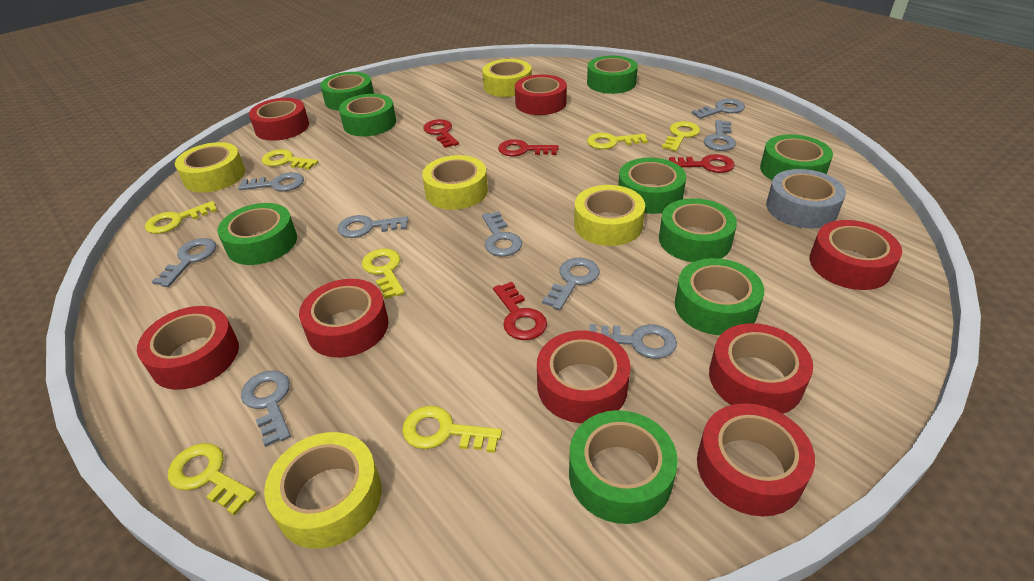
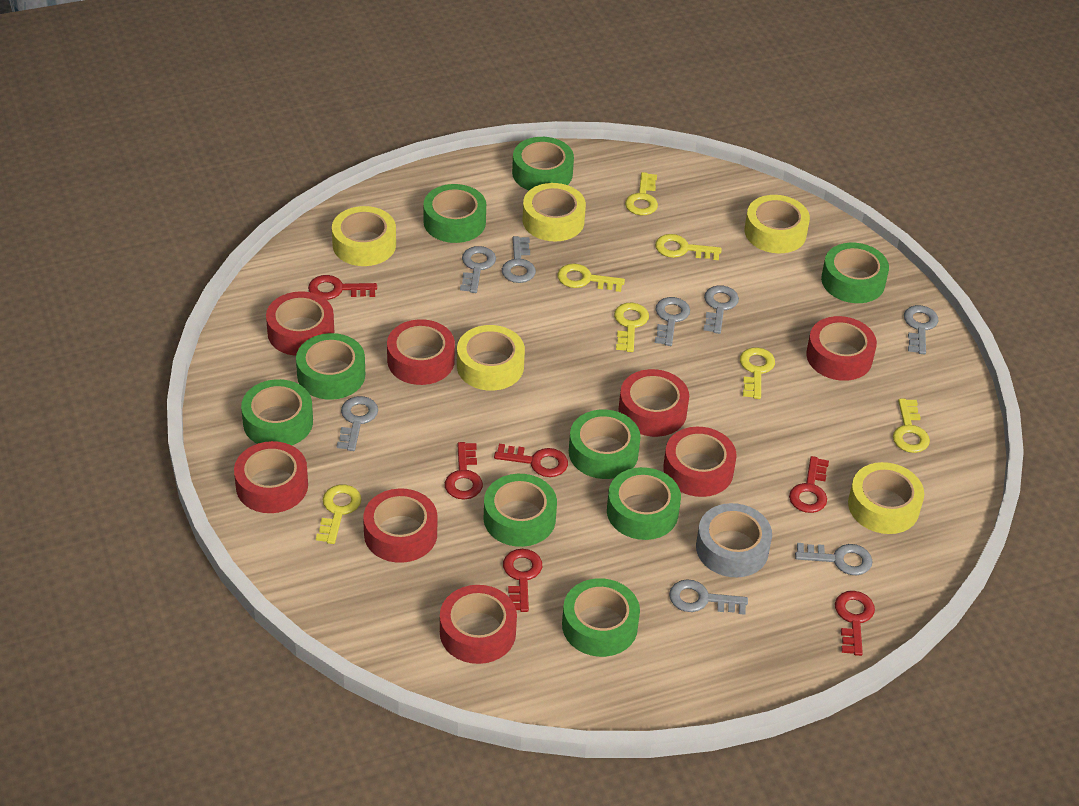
grey key: 9 -> 8
red key: 4 -> 6

